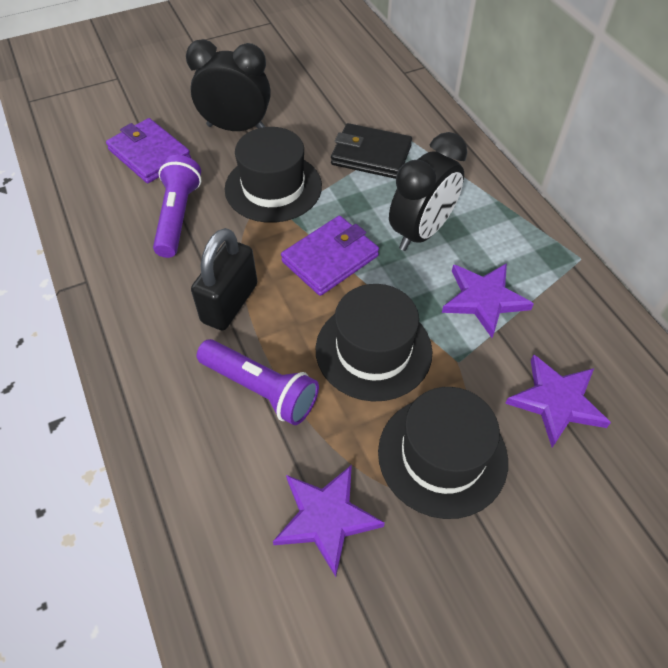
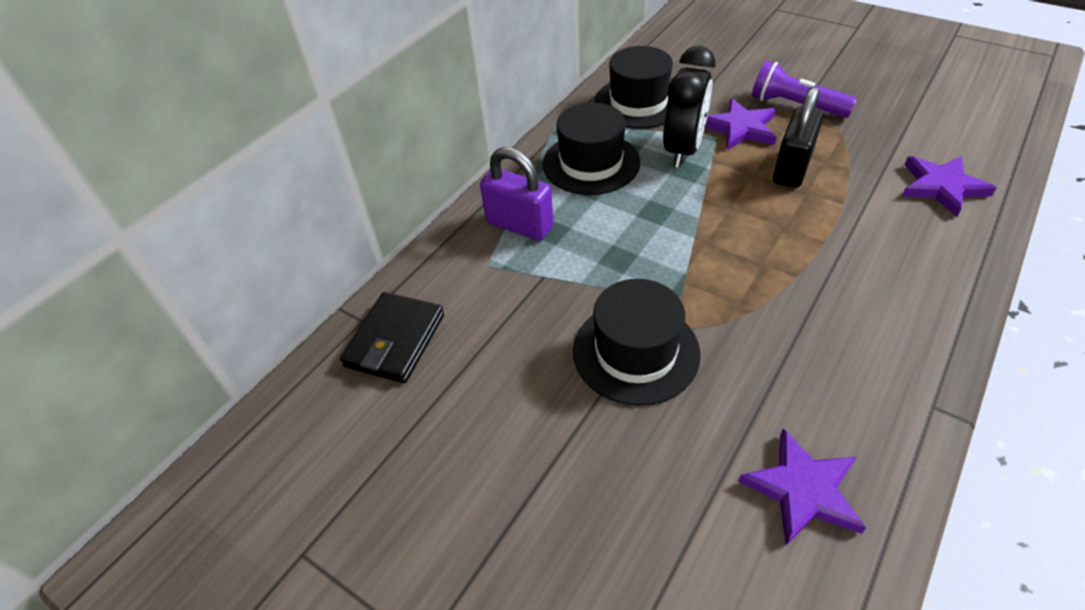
black clock: 2 -> 1
purple flashlight: 2 -> 1
purple padlock: 0 -> 1
purple wallet: 2 -> 0

